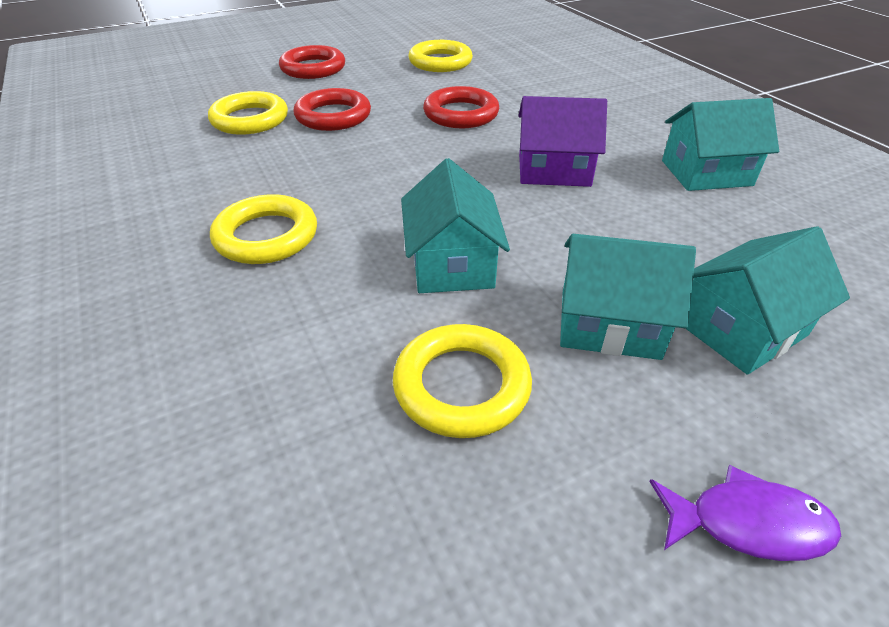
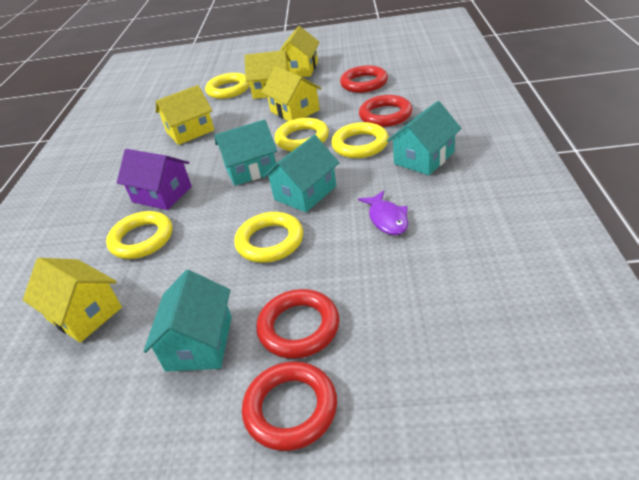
red ring: 3 -> 4
yellow house: 0 -> 5
yellow ring: 4 -> 5

